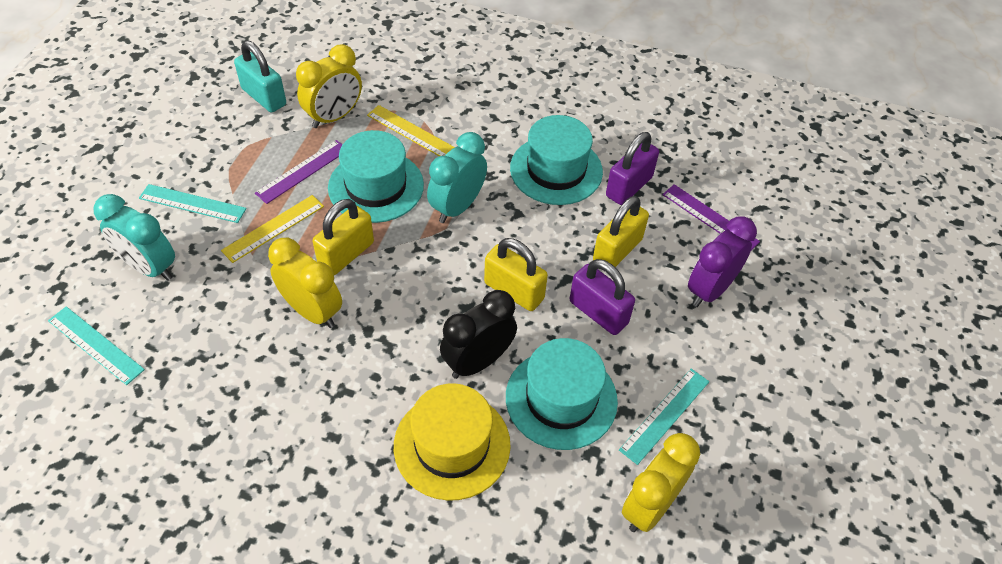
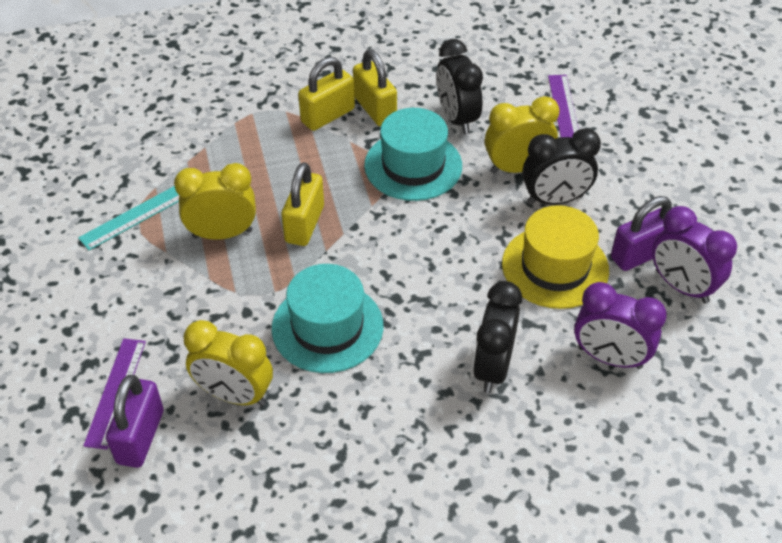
black clock: 1 -> 3
purple clock: 1 -> 2
turquoise clock: 2 -> 0
turquoise hat: 3 -> 2
turquoise padlock: 1 -> 0
turquoise ruler: 3 -> 1
yellow ruler: 2 -> 0

